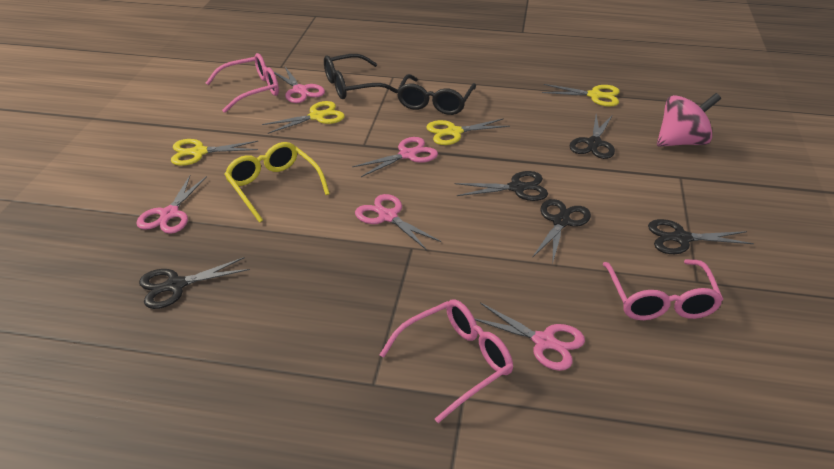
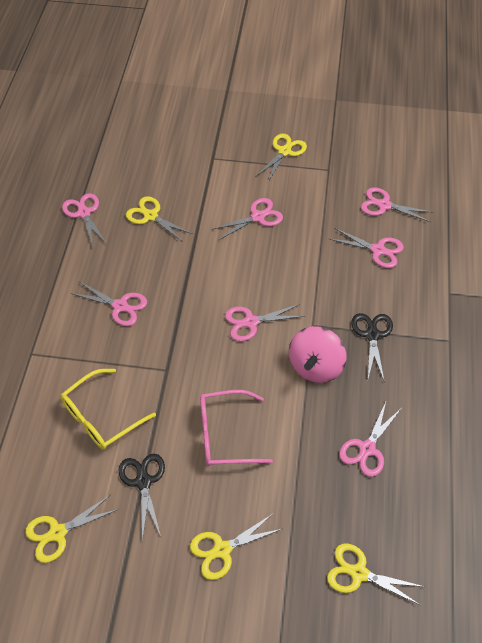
black glasses: 2 -> 0
black scissors: 5 -> 2
pink glasses: 3 -> 1
pink scissors: 5 -> 7
yellow scissors: 4 -> 5

